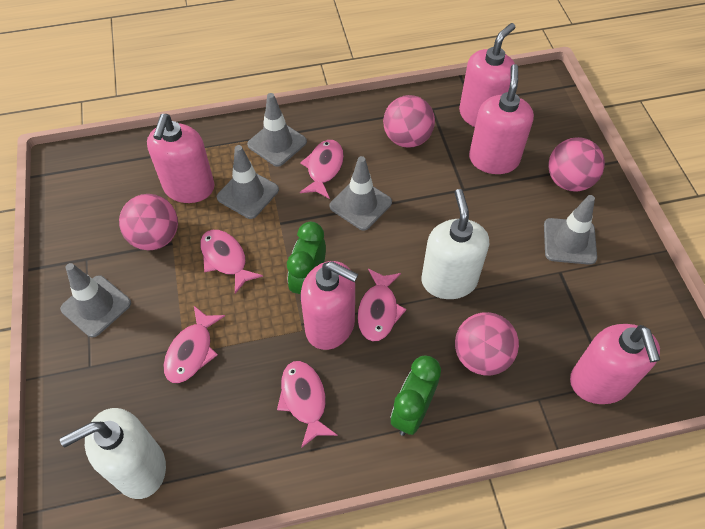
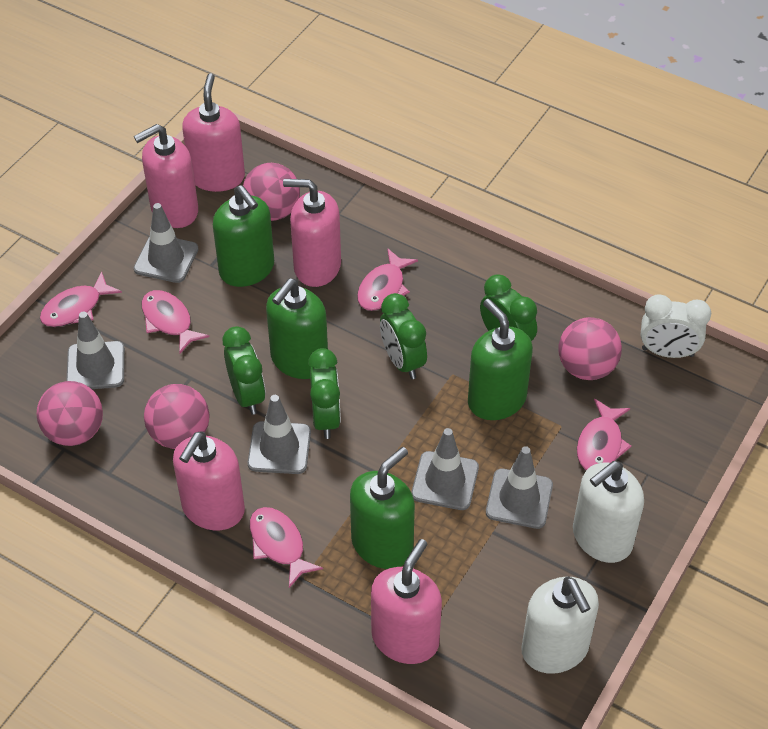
green clock: 2 -> 4
green soap dispenser: 0 -> 4
white clock: 0 -> 1

